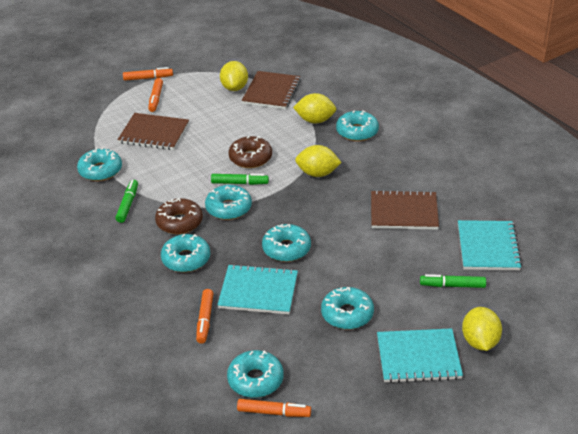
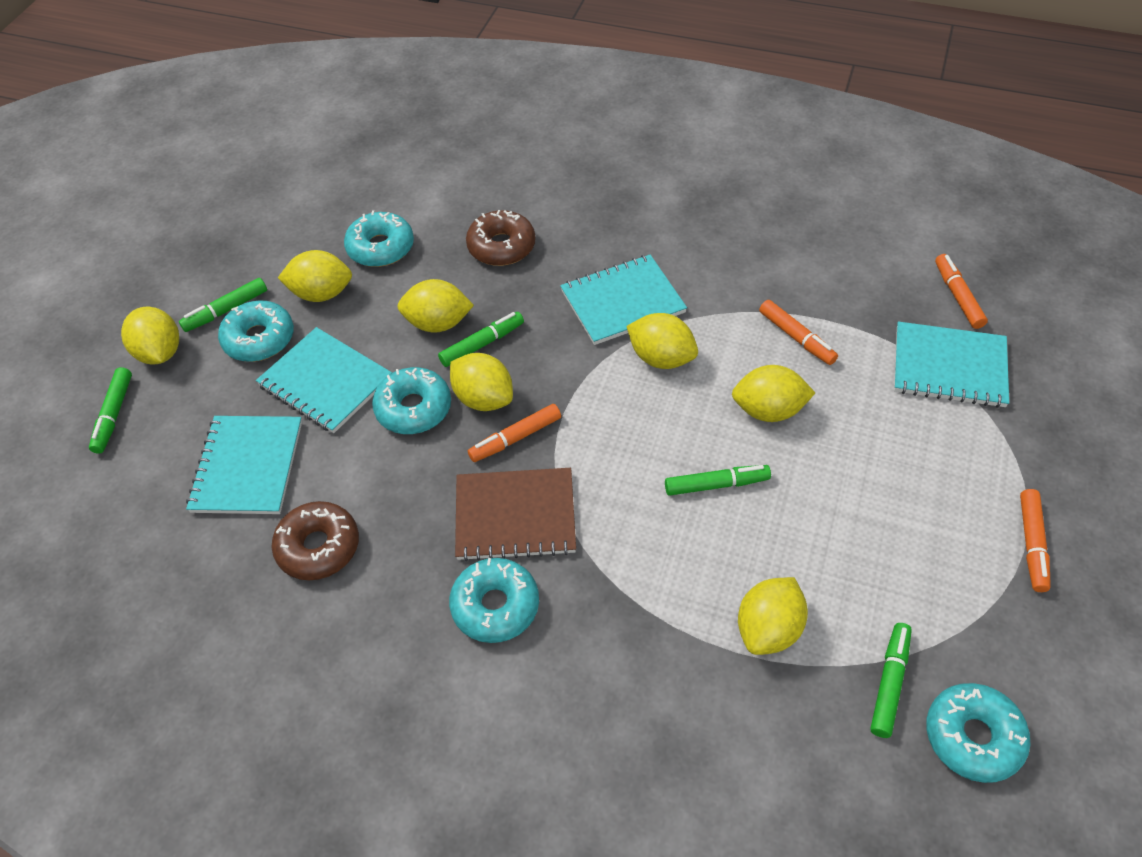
brown notebook: 3 -> 1
green marker: 3 -> 5
turquoise donut: 7 -> 5
turquoise notebook: 3 -> 4
yellow lemon: 4 -> 7

